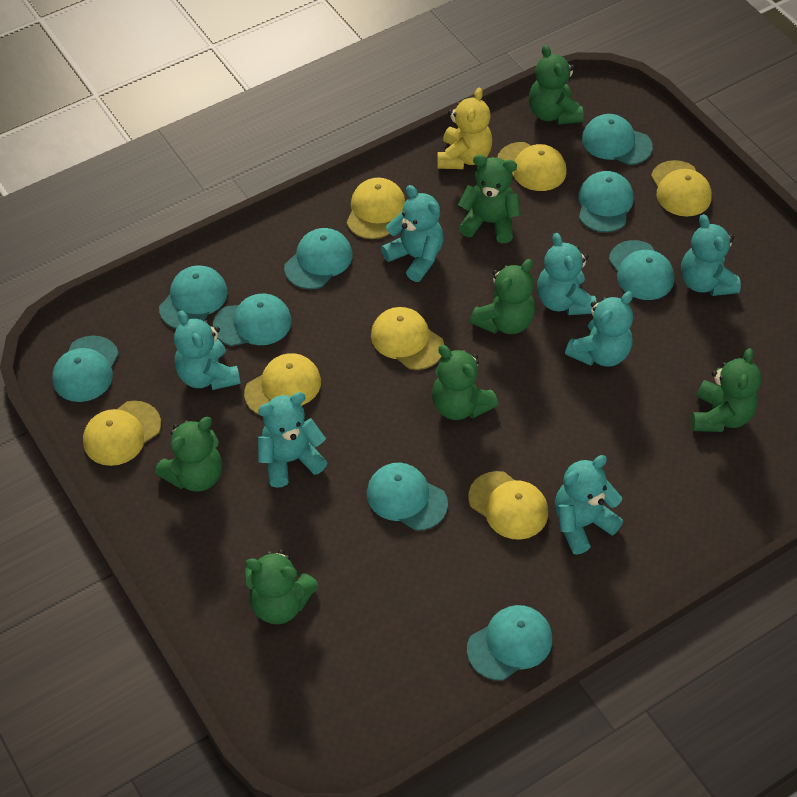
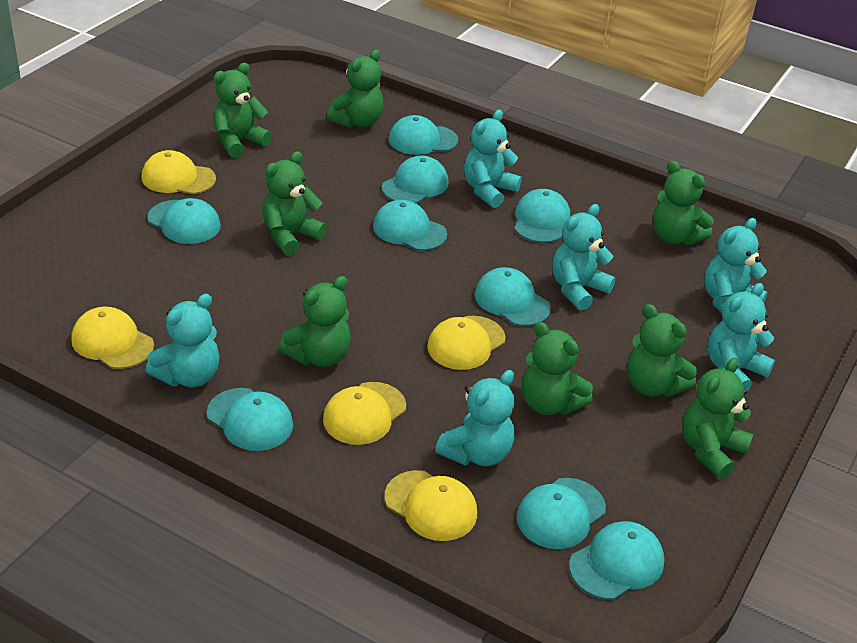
green teddy bear: 7 -> 8
turquoise teddy bear: 7 -> 6
yellow cap: 7 -> 5
yellow teddy bear: 1 -> 0

